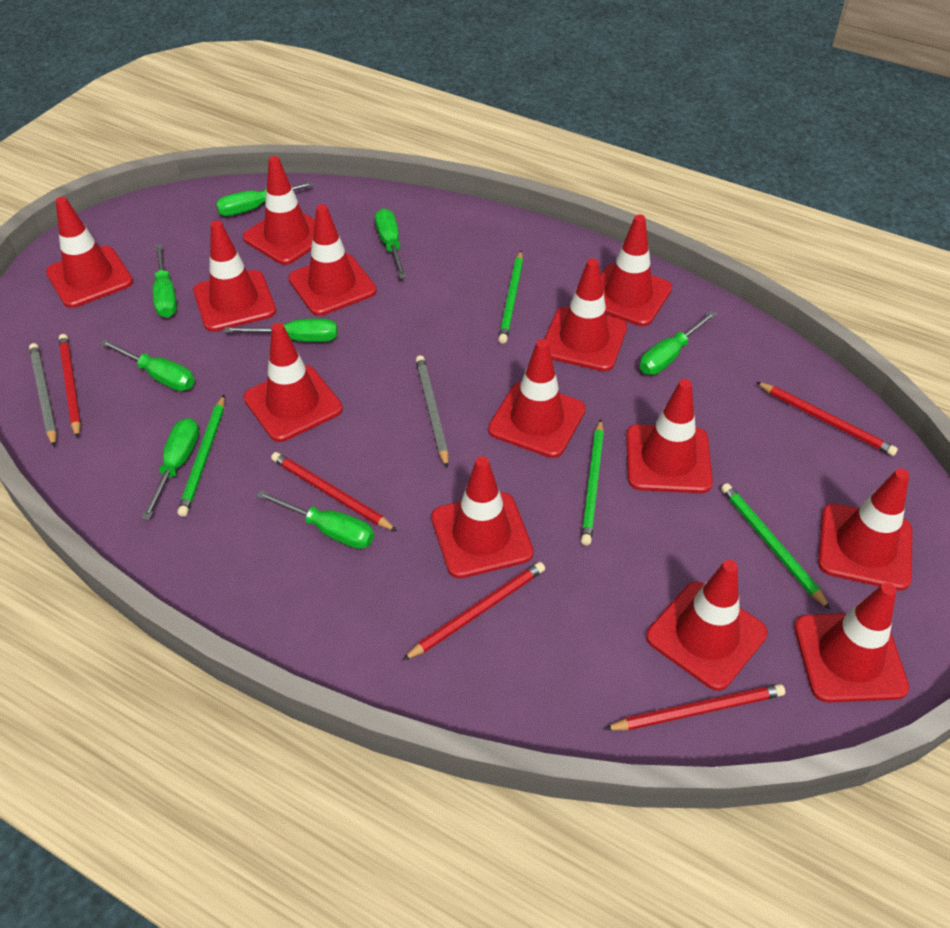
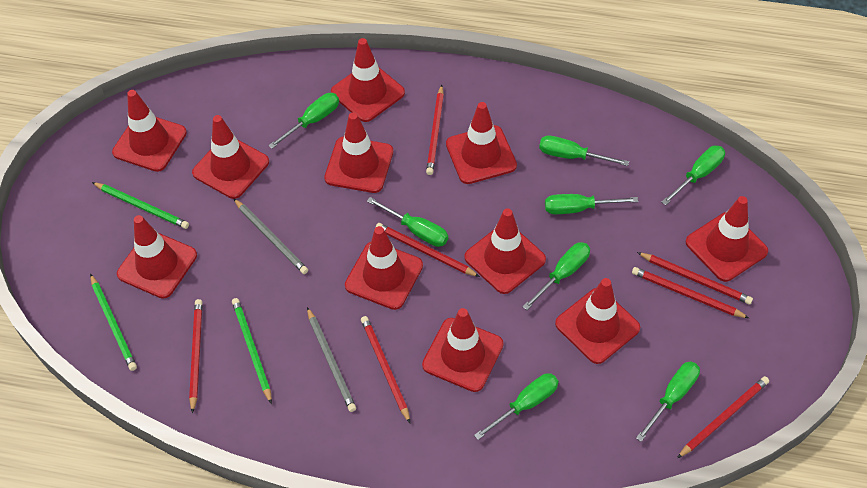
green pencil: 4 -> 3
red pencil: 5 -> 7
red traffic cone: 13 -> 11

